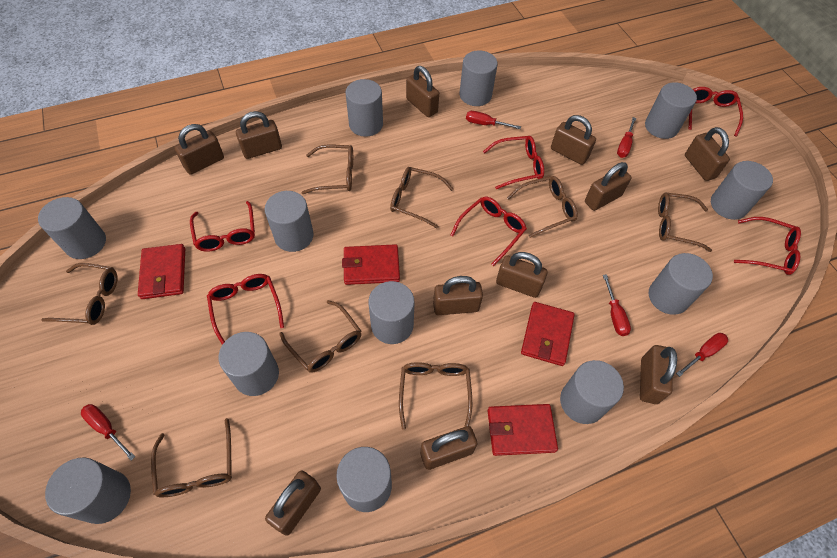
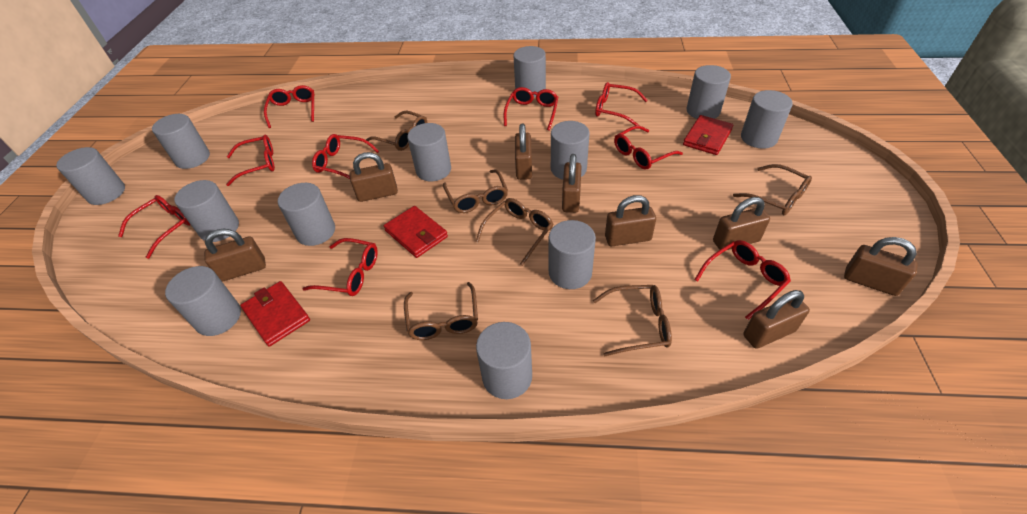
brown glasses: 8 -> 6
brown padlock: 11 -> 8
red glasses: 6 -> 9
red screwdriver: 5 -> 0
red wallet: 4 -> 3

